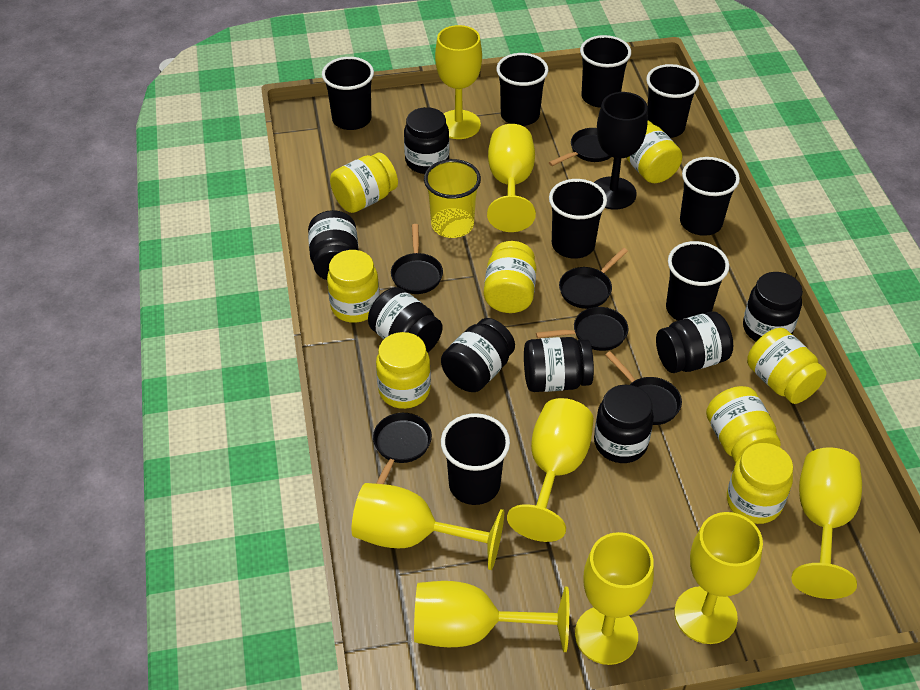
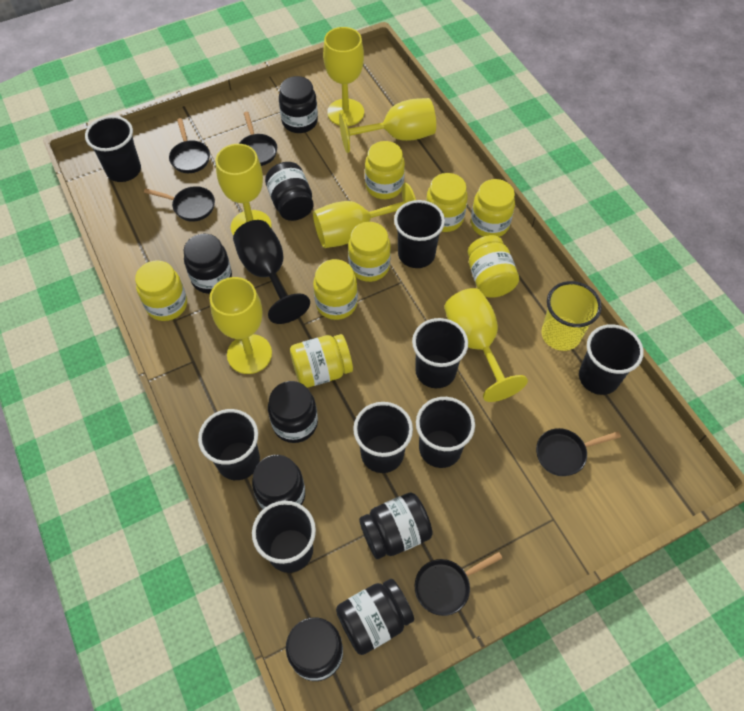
black pan: 6 -> 5
yellow goblet: 8 -> 6

